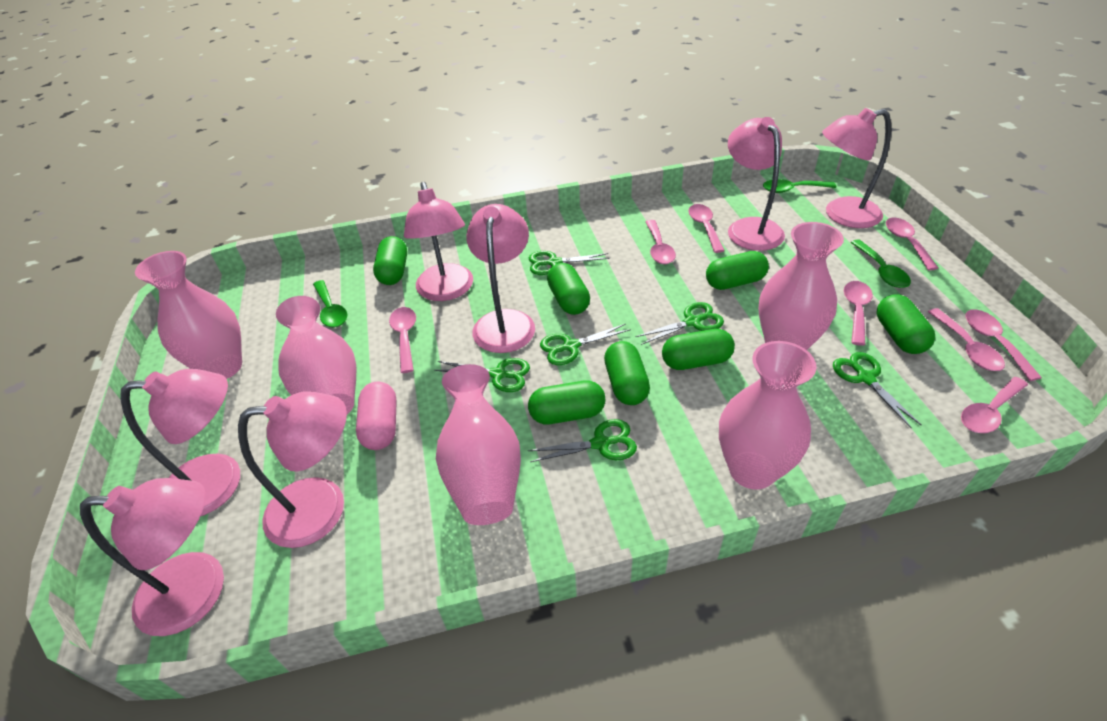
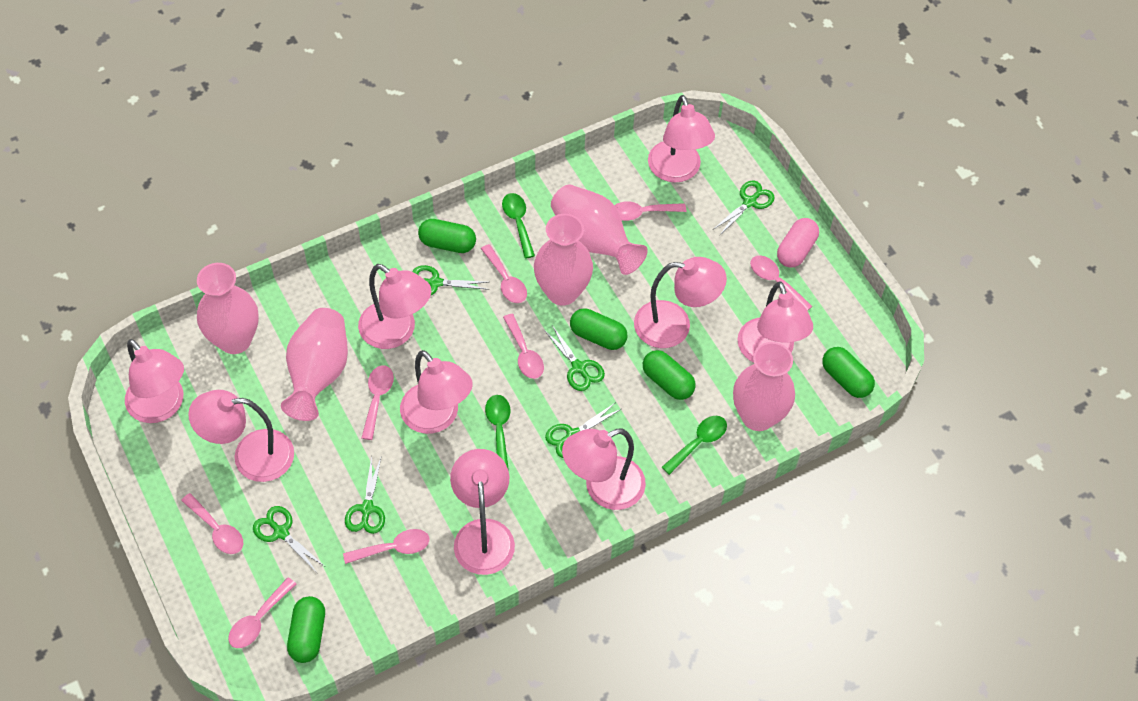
green capsule: 7 -> 5
pink lamp: 7 -> 9

